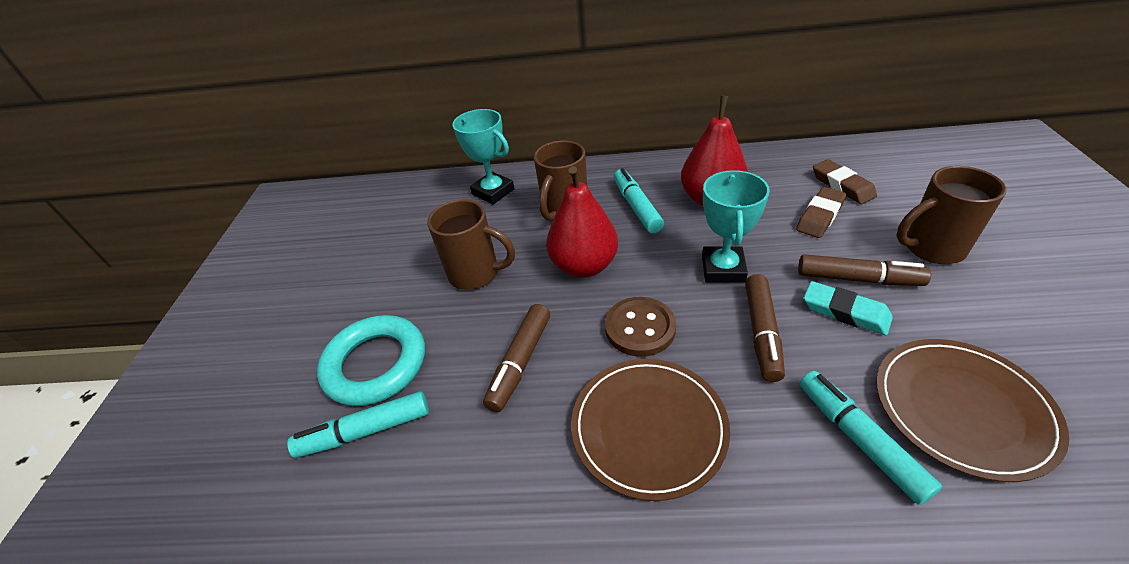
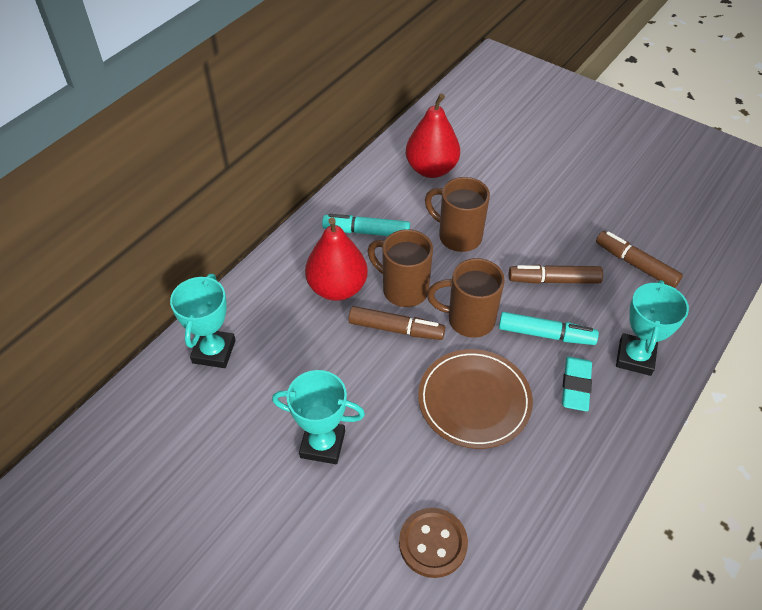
brown eraser: 2 -> 0
brown plate: 2 -> 1
turquoise marker: 3 -> 2
turquoise ring: 1 -> 0
turquoise trophy: 2 -> 3

